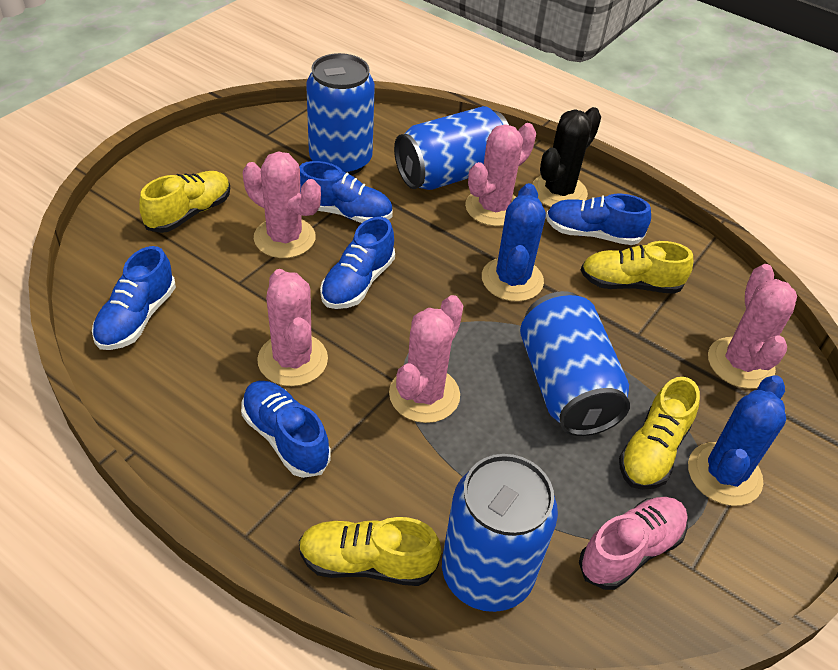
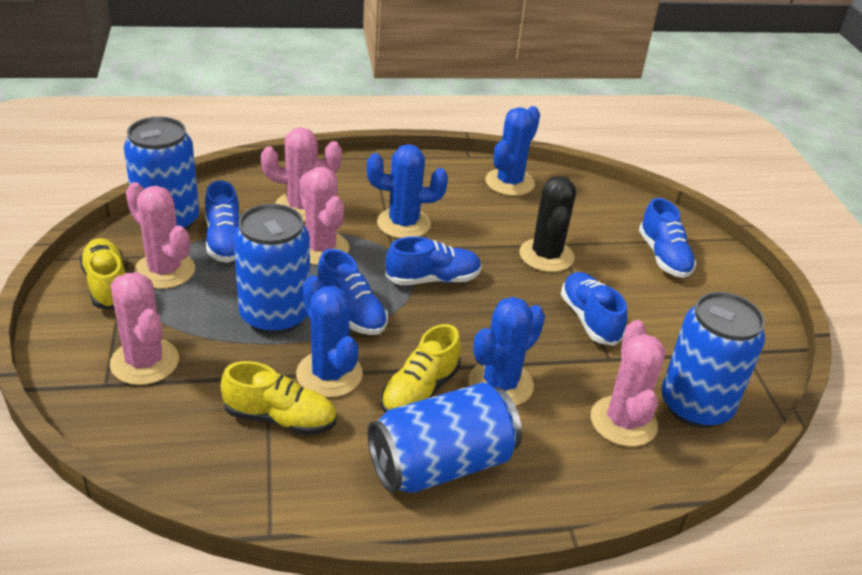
blue cactus: 2 -> 4
pink shoe: 1 -> 0
yellow shoe: 4 -> 3

